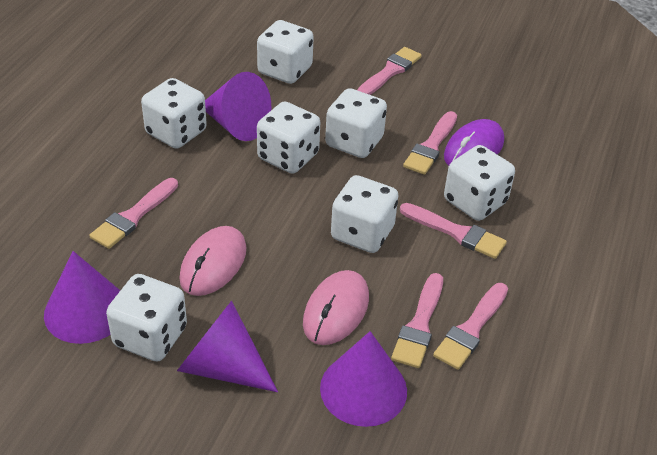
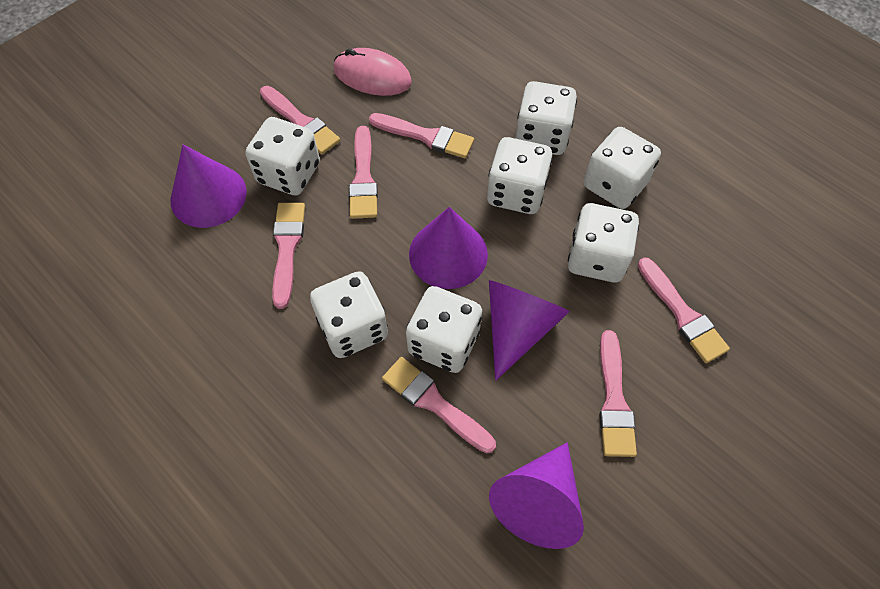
pink brush: 6 -> 7
pink mouse: 2 -> 1
purple mouse: 1 -> 0

